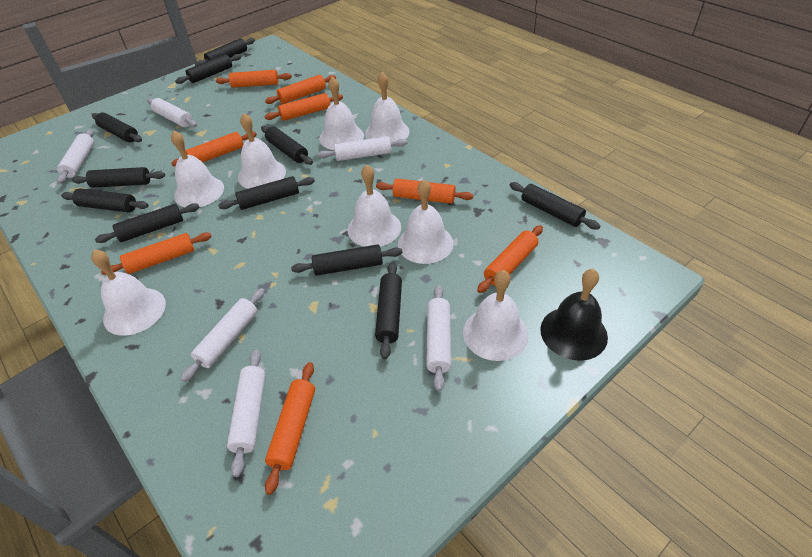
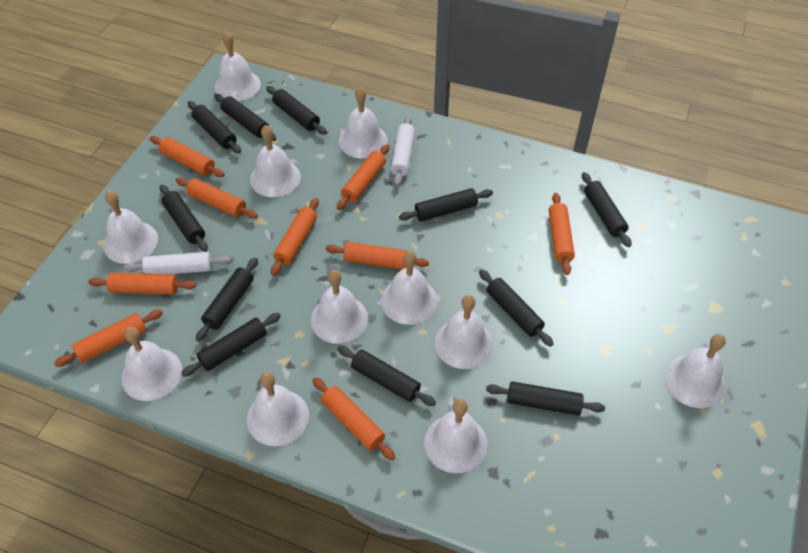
black bell: 1 -> 0
orange rolling pin: 8 -> 9
white bell: 8 -> 11
white rolling pin: 6 -> 2

